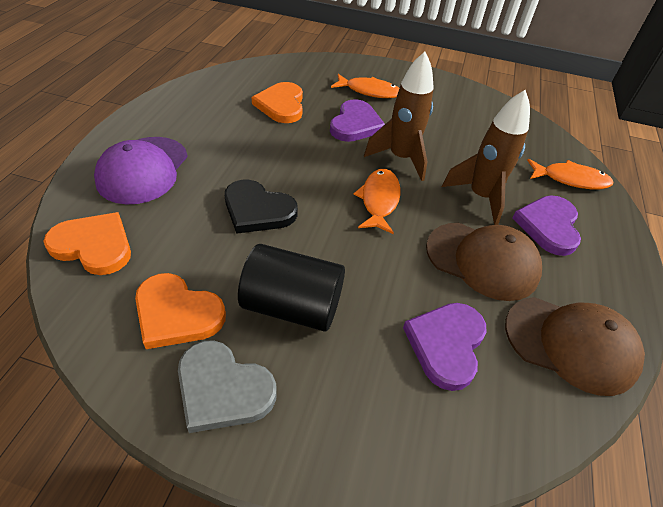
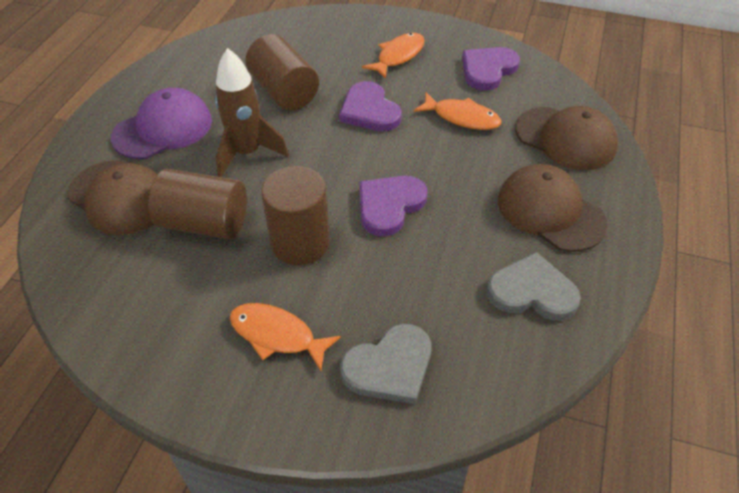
black cylinder: 1 -> 0
black heart: 1 -> 0
brown cap: 2 -> 3
brown cylinder: 0 -> 3
brown rocket: 2 -> 1
grey heart: 1 -> 2
orange heart: 3 -> 0

